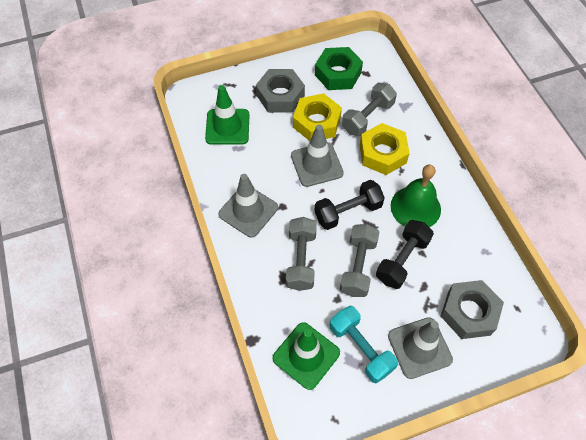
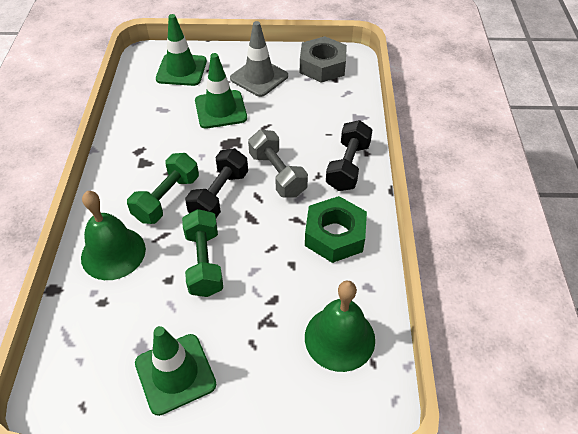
green bell: 1 -> 2
green dumbbell: 0 -> 2
green traffic cone: 2 -> 3
grey dumbbell: 3 -> 1
grey nut: 2 -> 1
grey traffic cone: 3 -> 1
turquoise dumbbell: 1 -> 0
yellow nut: 2 -> 0

